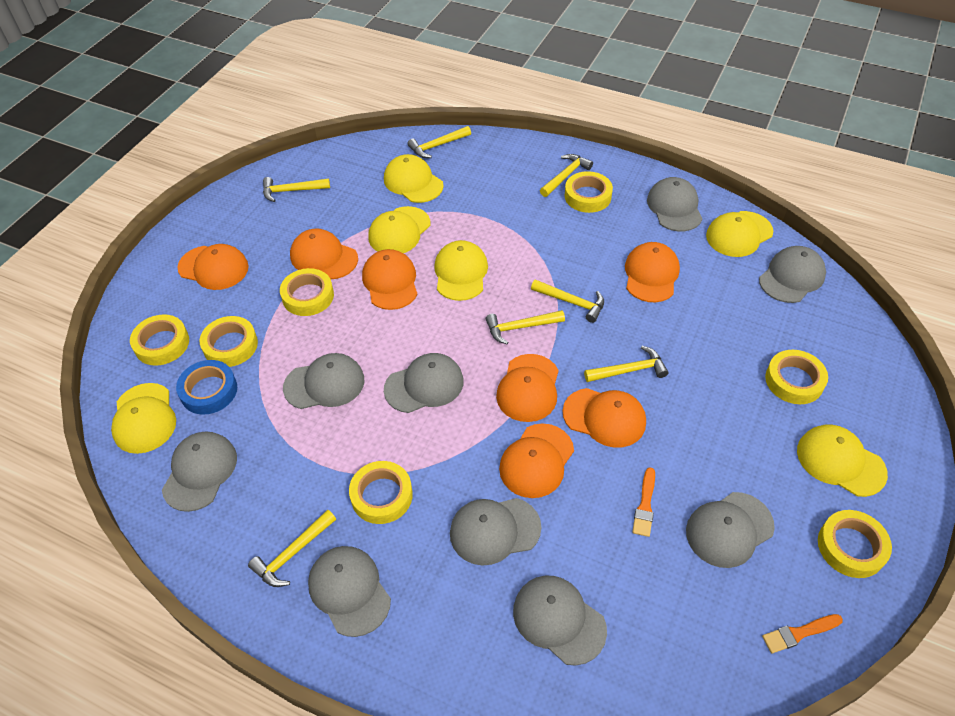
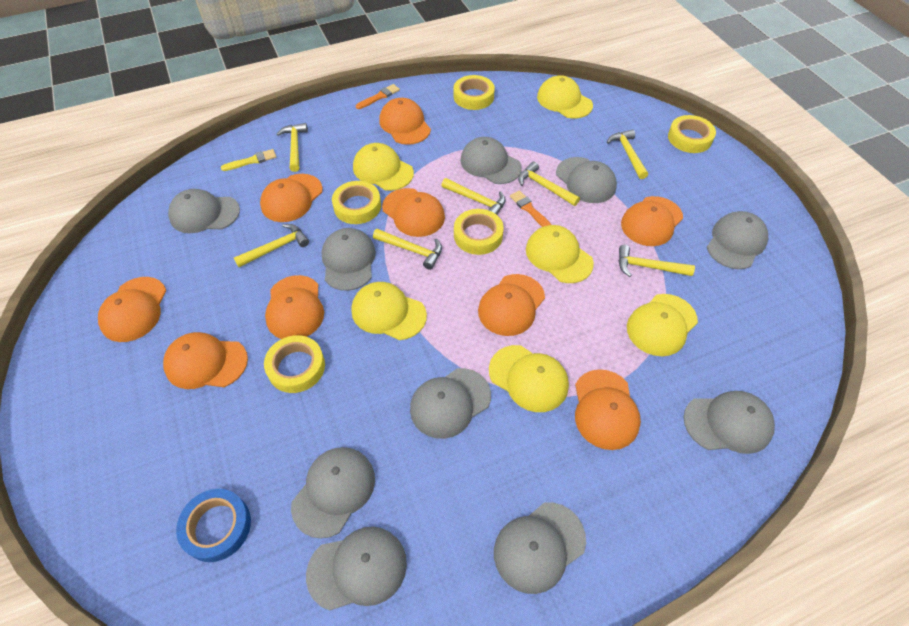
grey cap: 9 -> 10
orange cap: 7 -> 9
yellow brush: 0 -> 1
yellow tape: 7 -> 5

